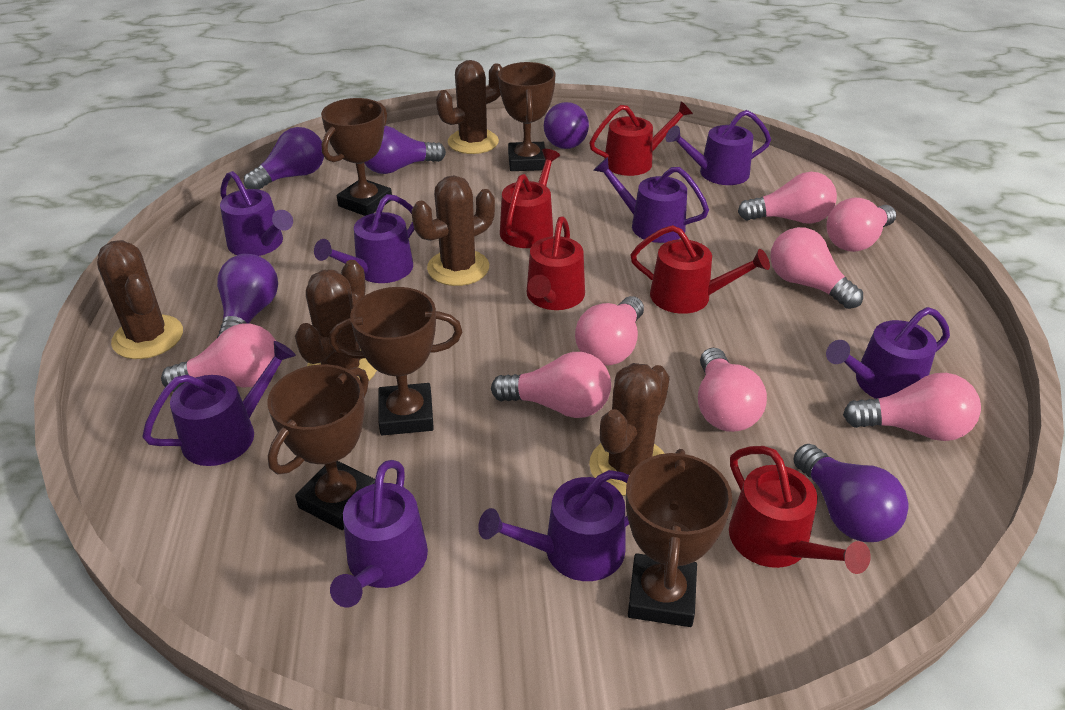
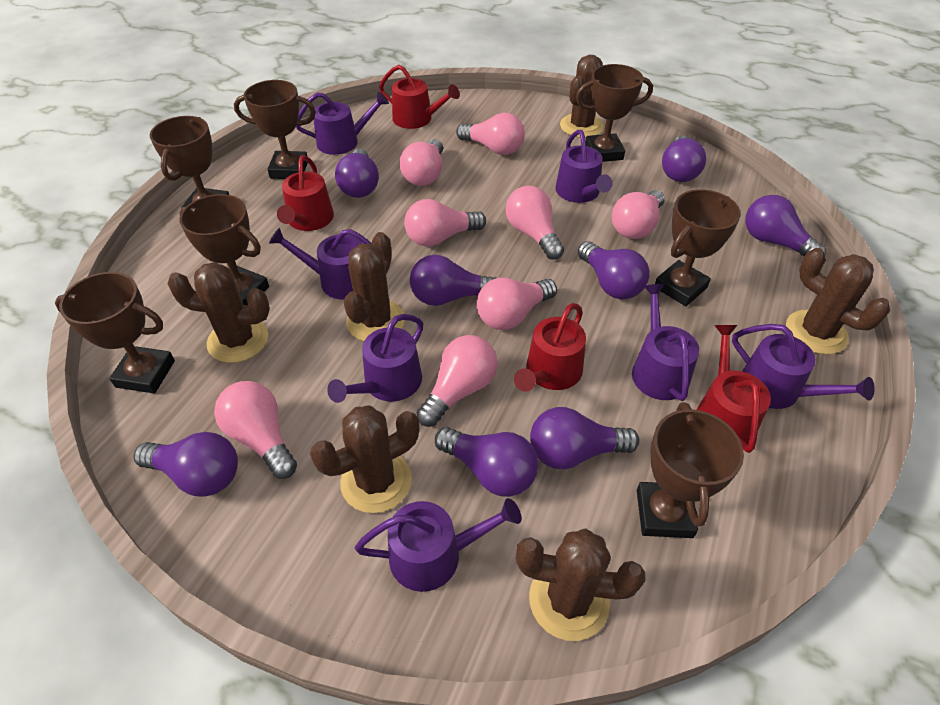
brown cactus: 5 -> 6
brown trophy: 5 -> 7
purple light bulb: 5 -> 8
purple watering can: 8 -> 7
red watering can: 5 -> 4

